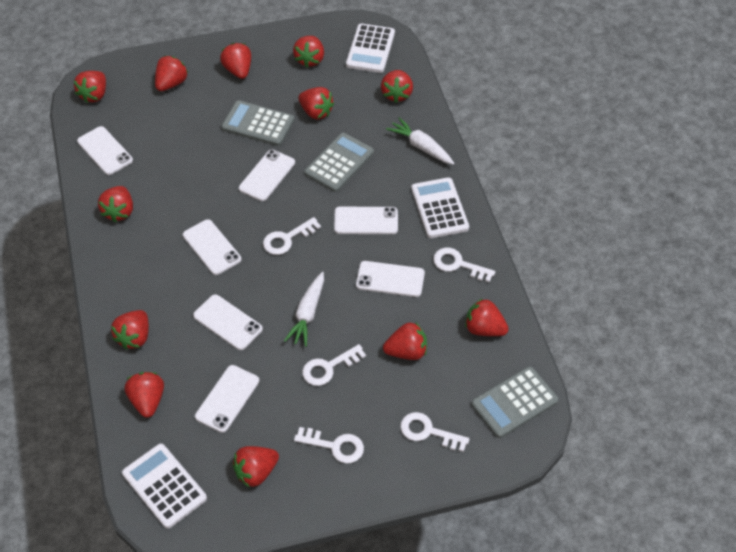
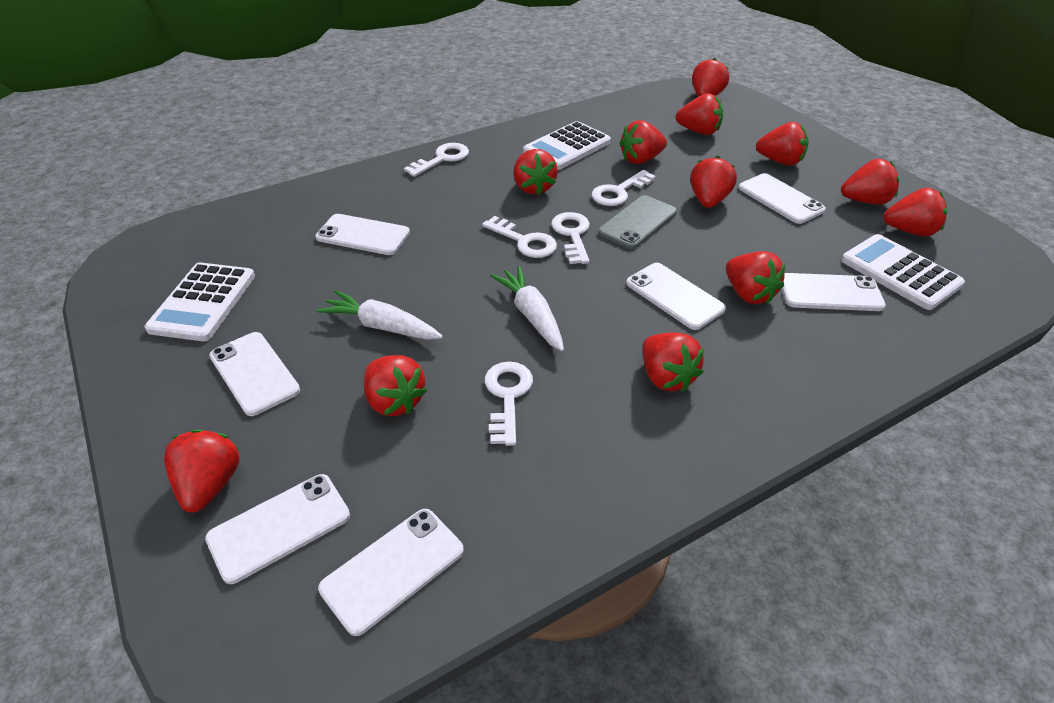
grey calculator: 3 -> 0
grey phone: 0 -> 1

